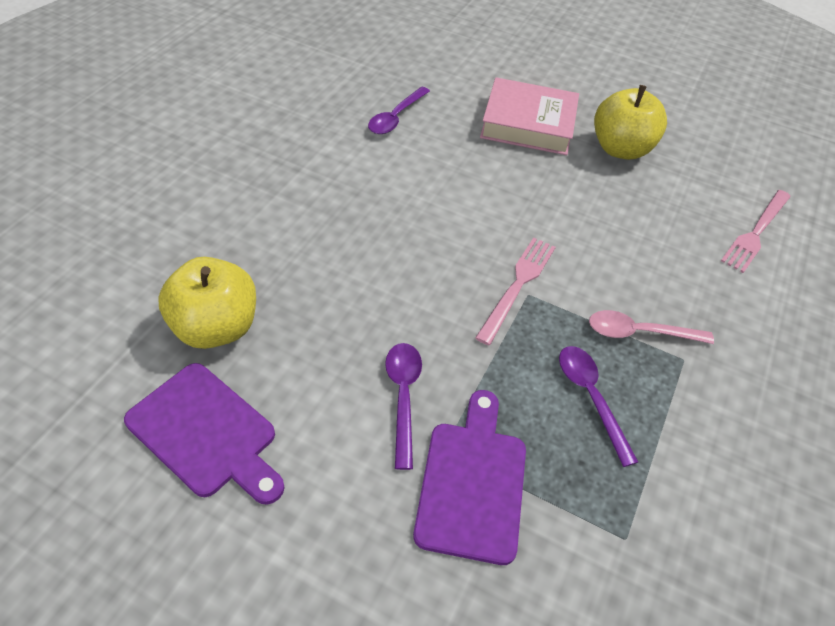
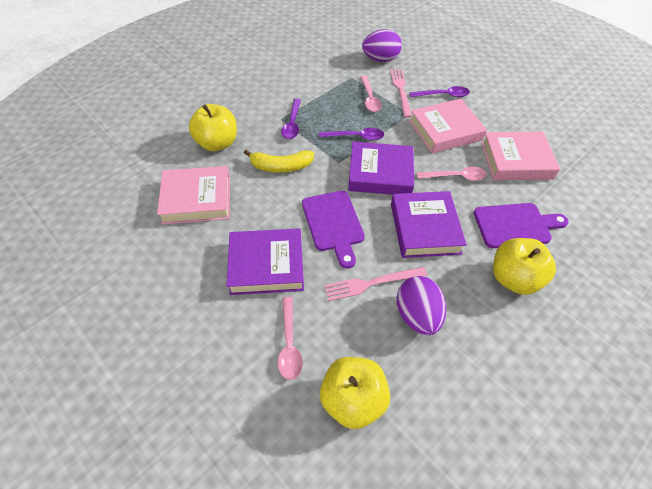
pink book: 1 -> 3
pink spoon: 1 -> 3
purple book: 0 -> 3
purple egg: 0 -> 2
yellow apple: 2 -> 3
yellow banana: 0 -> 1

